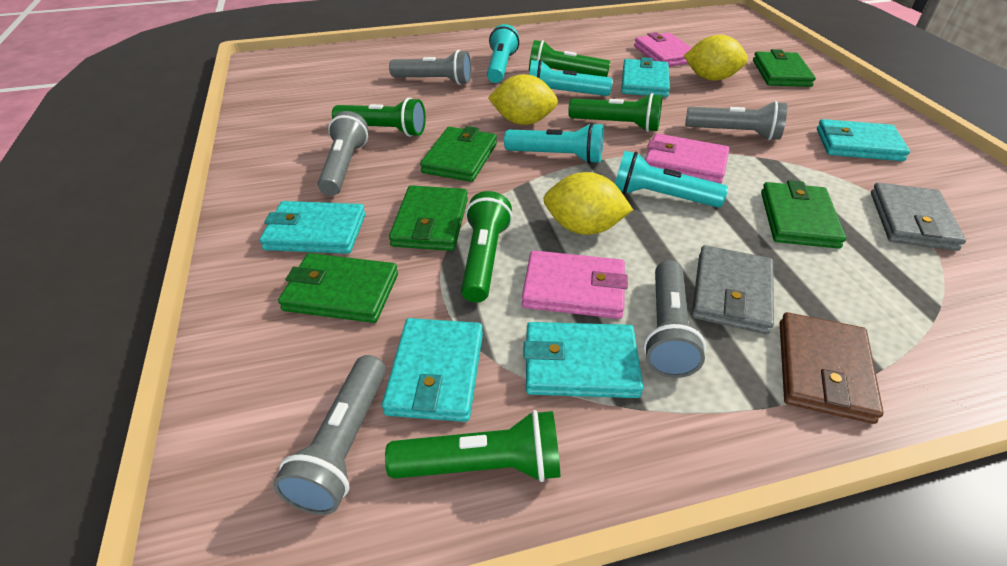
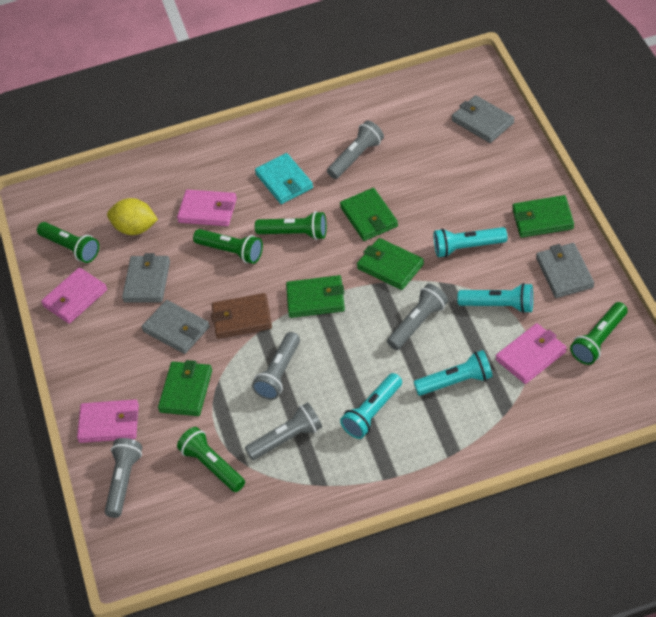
grey wallet: 2 -> 4
pink wallet: 3 -> 4
turquoise wallet: 5 -> 1
yellow lemon: 3 -> 1

